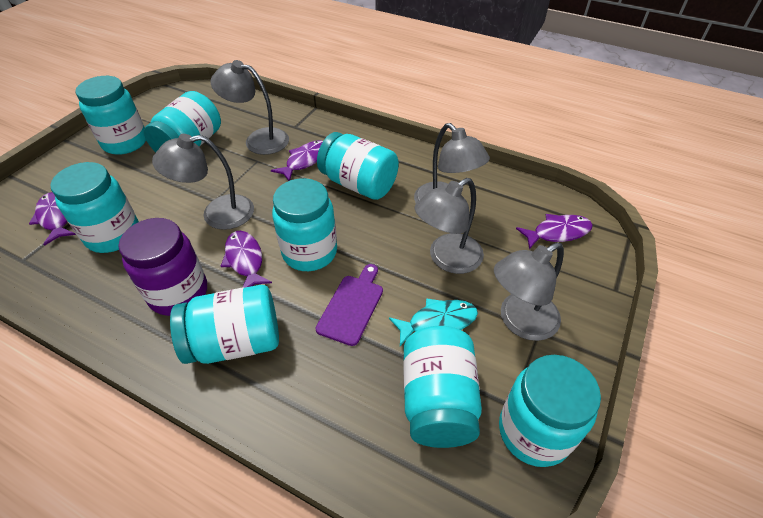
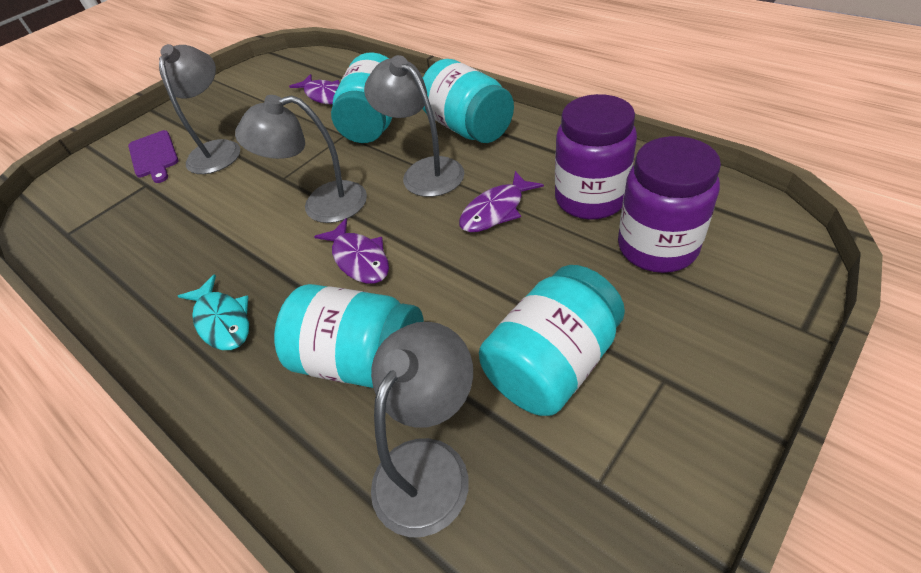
grey lamp: 5 -> 4
purple fish: 4 -> 3
purple jar: 1 -> 2
turquoise jar: 8 -> 4

